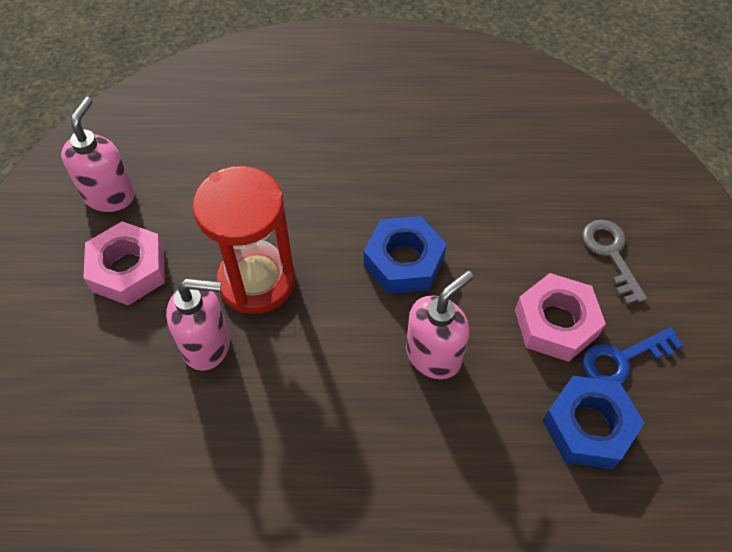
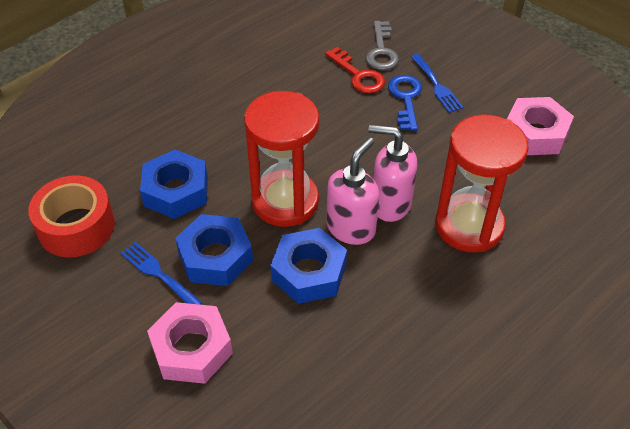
blue fork: 0 -> 2
blue nut: 2 -> 3
pink soap dispenser: 3 -> 2
red hourglass: 1 -> 2
red key: 0 -> 1
red tape: 0 -> 1

